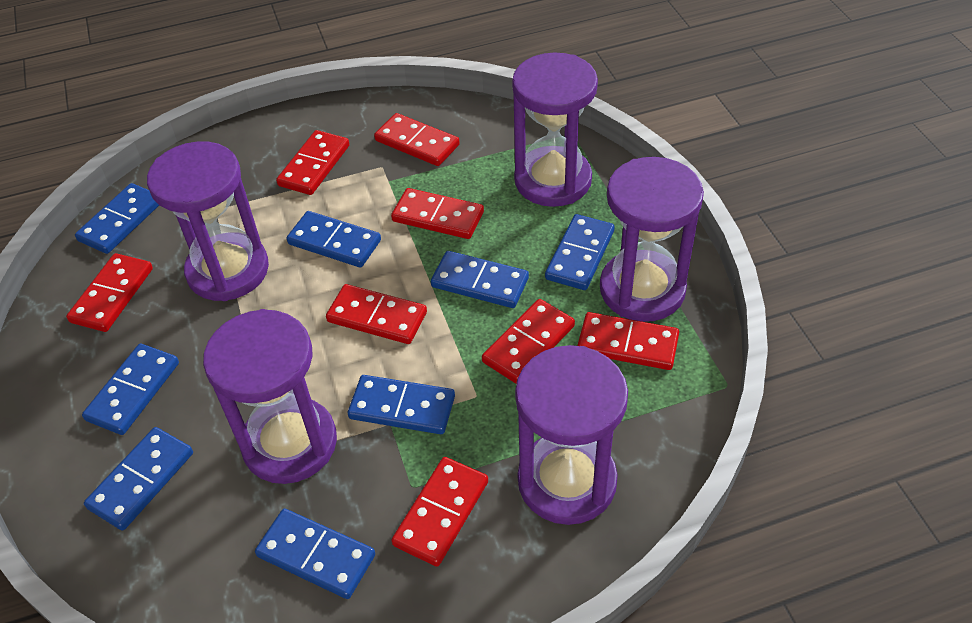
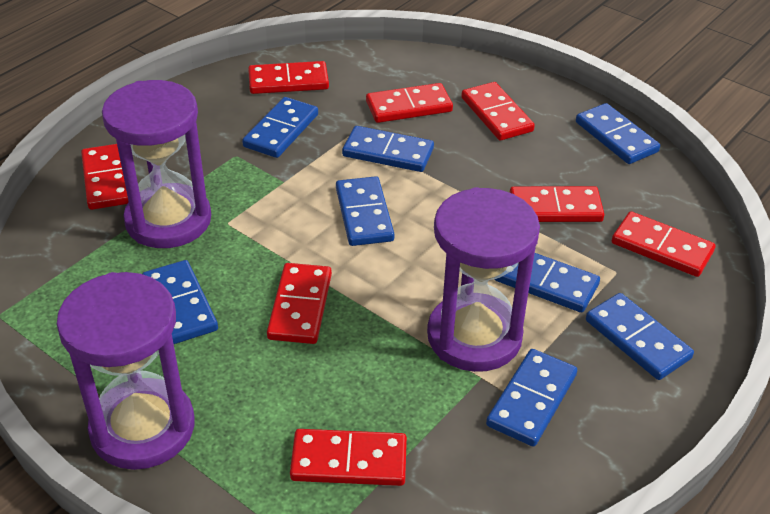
purple hourglass: 5 -> 3

